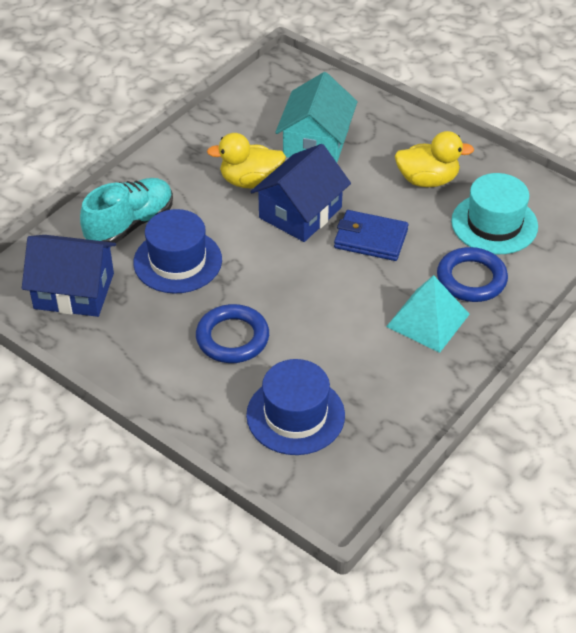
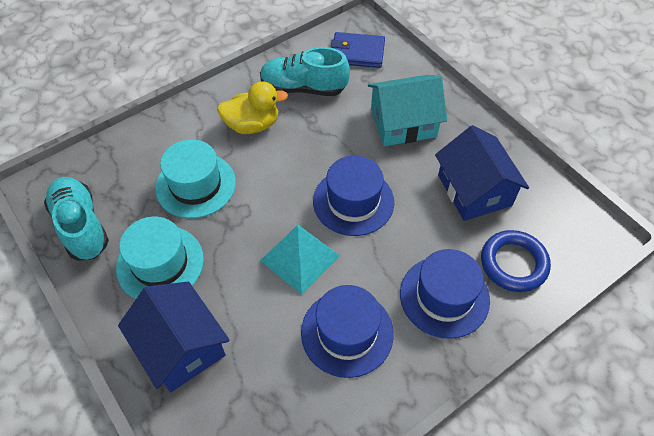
blue hat: 2 -> 3
blue ring: 2 -> 1
turquoise hat: 1 -> 2
turquoise shoe: 1 -> 2
yellow duck: 2 -> 1

